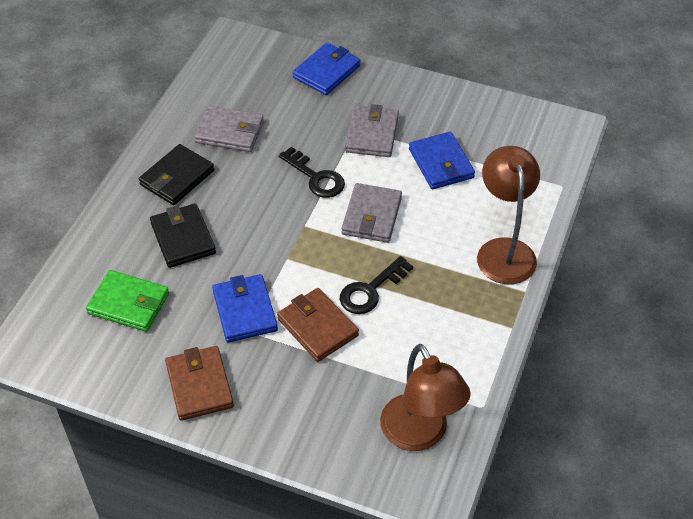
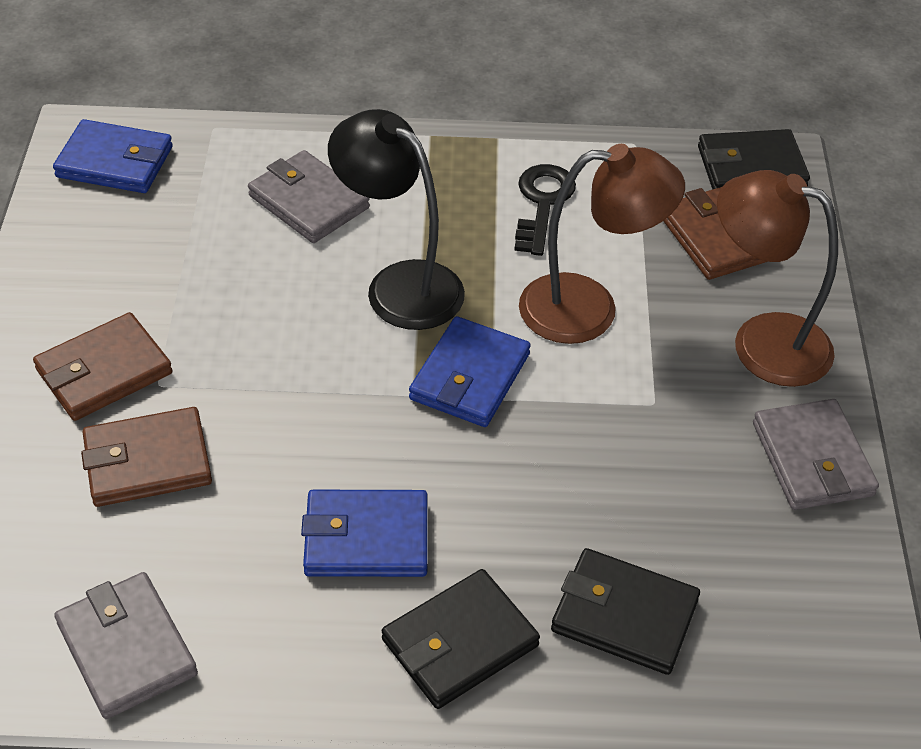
black key: 2 -> 1
black lamp: 0 -> 1
black wallet: 2 -> 3
brown wallet: 2 -> 3
green wallet: 1 -> 0

